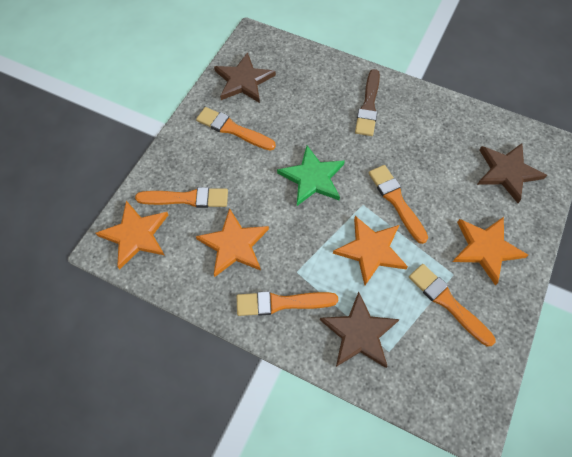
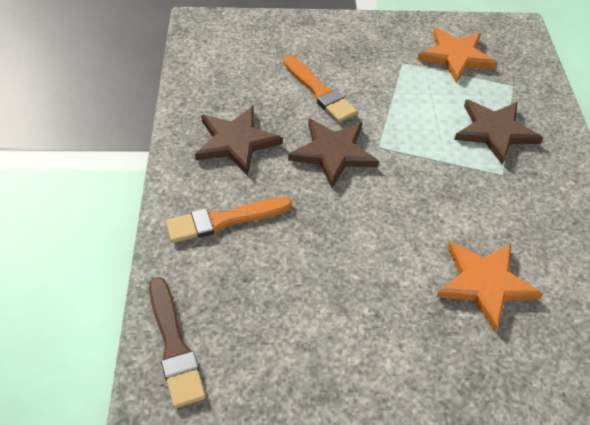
green star: 1 -> 0
orange brush: 5 -> 2
orange star: 4 -> 2

